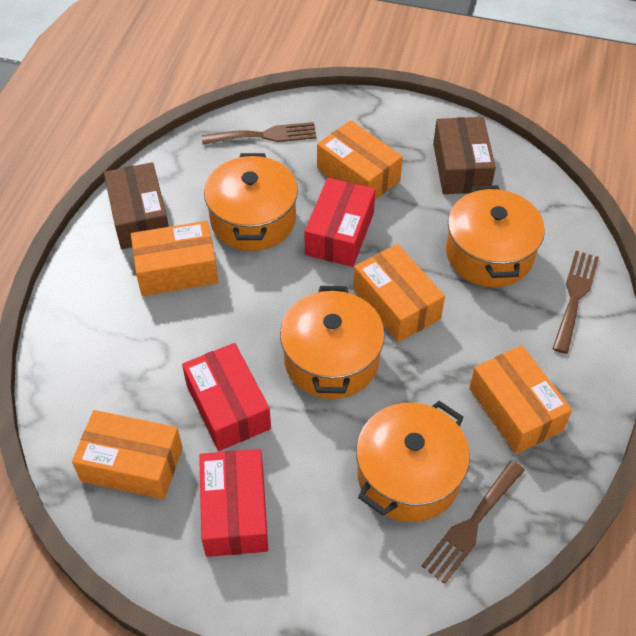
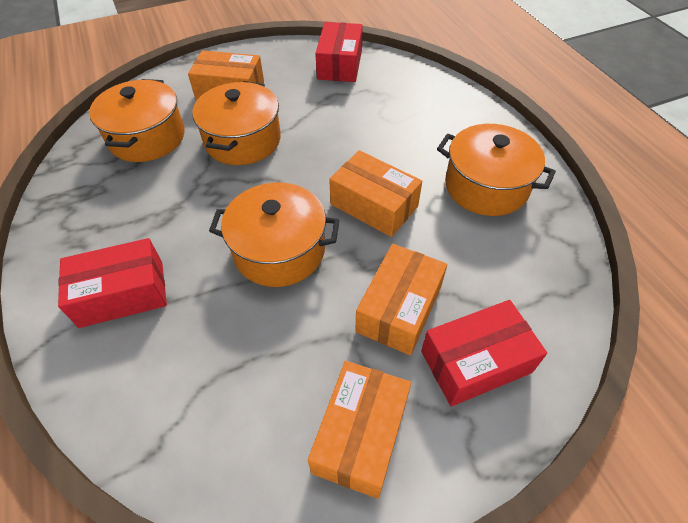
brown box: 2 -> 0
brown fork: 3 -> 0
orange box: 5 -> 4

